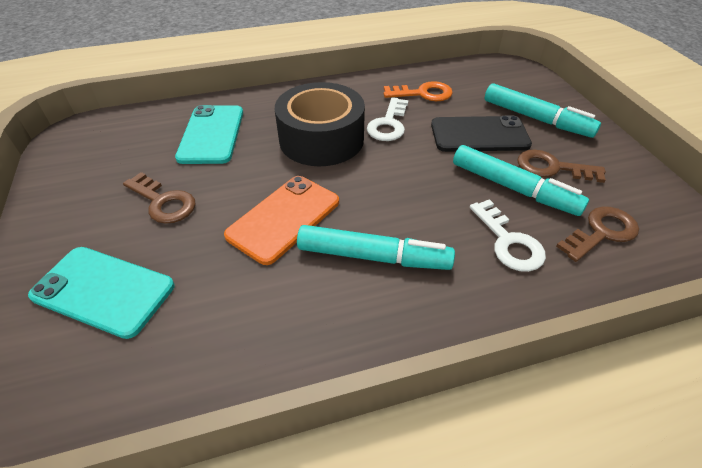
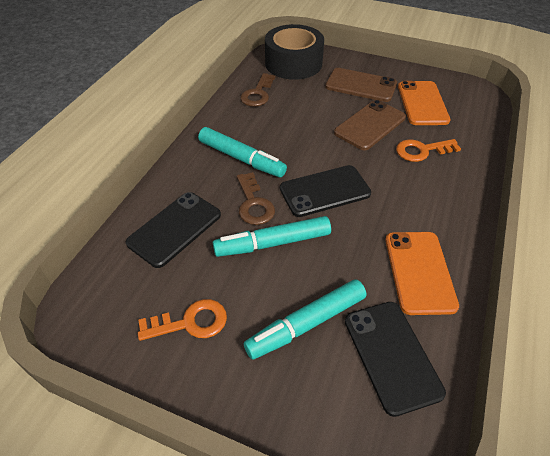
black phone: 1 -> 3
brown key: 3 -> 2
brown phone: 0 -> 2
orange key: 1 -> 2
orange phone: 1 -> 2
turquoise phone: 2 -> 0
white key: 2 -> 0

